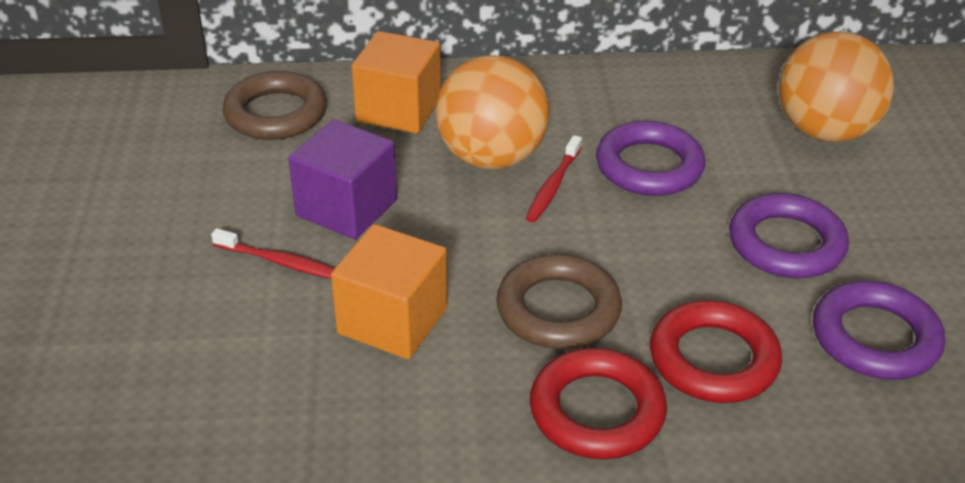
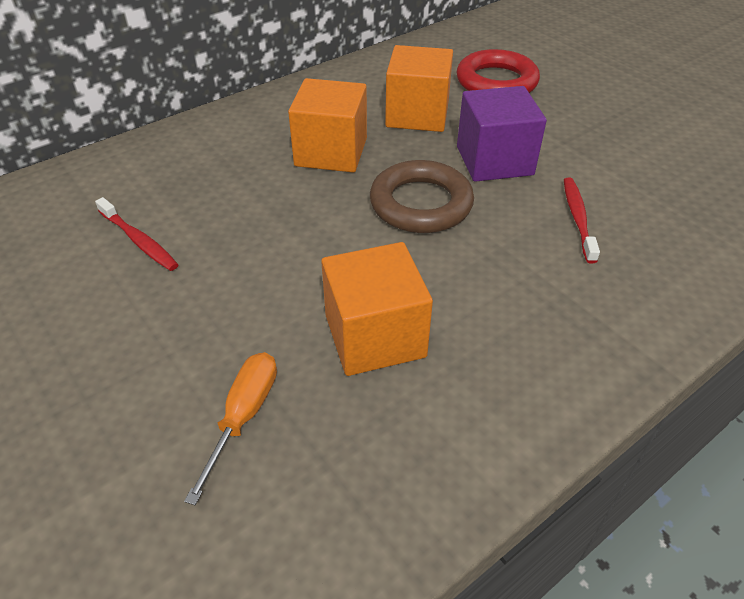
brown ring: 2 -> 1
orange ball: 2 -> 0
orange cube: 2 -> 3
orange screwdriver: 0 -> 1
purple ring: 3 -> 0
red ring: 2 -> 1

